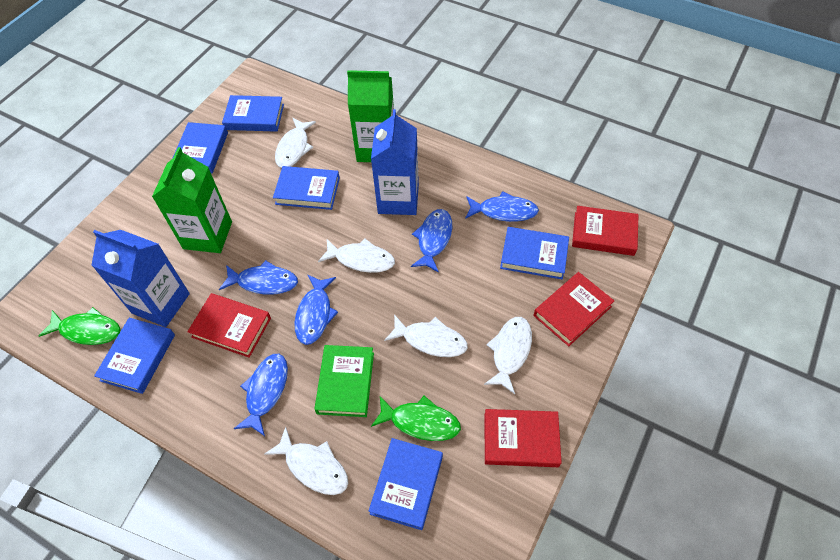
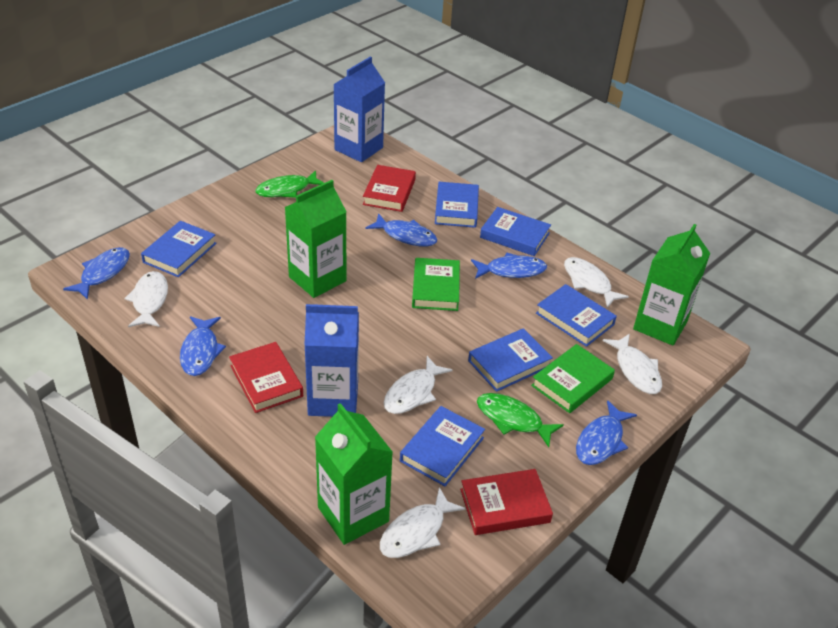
green book: 1 -> 2
green carton: 2 -> 3
red book: 4 -> 3

